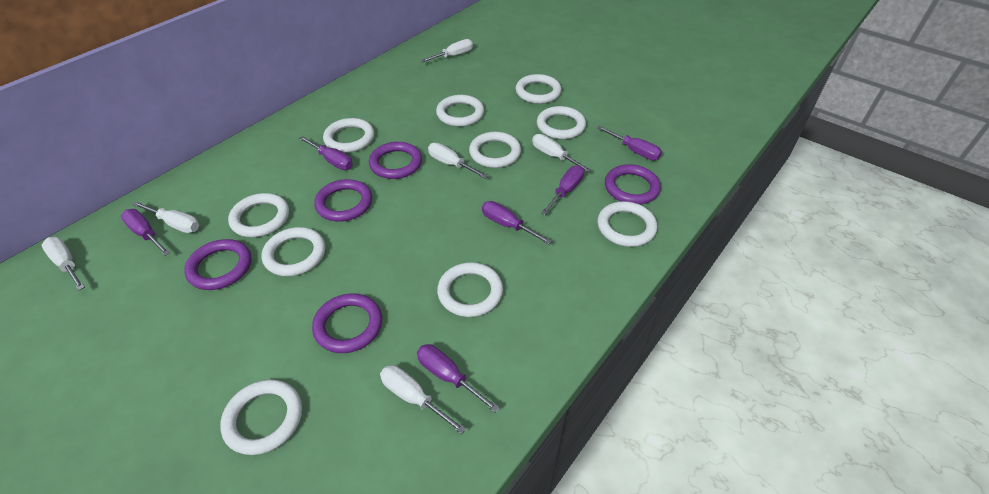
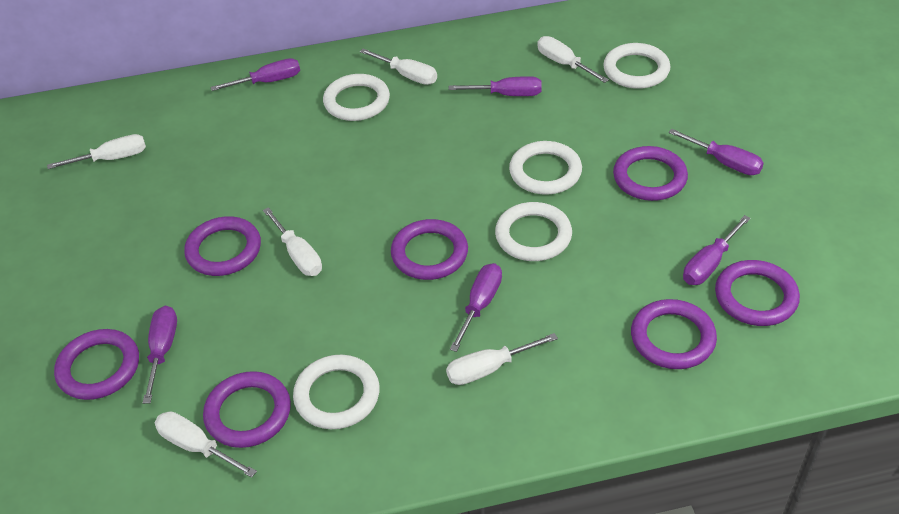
purple ring: 5 -> 7
white ring: 10 -> 5

